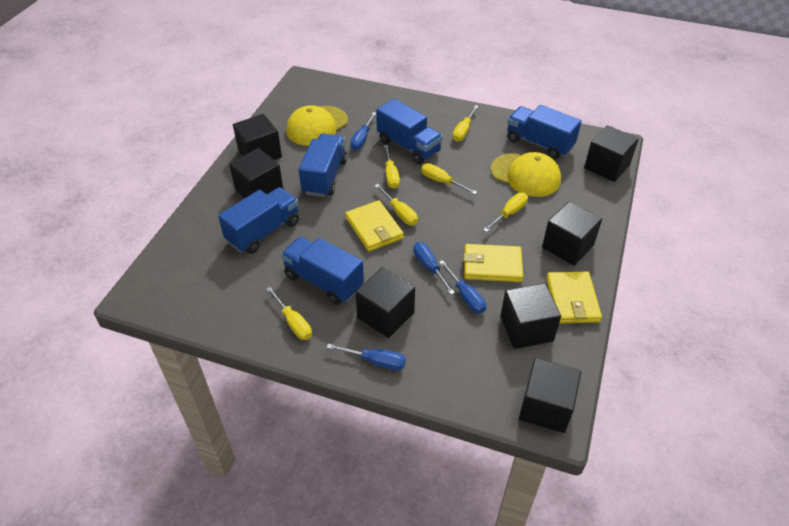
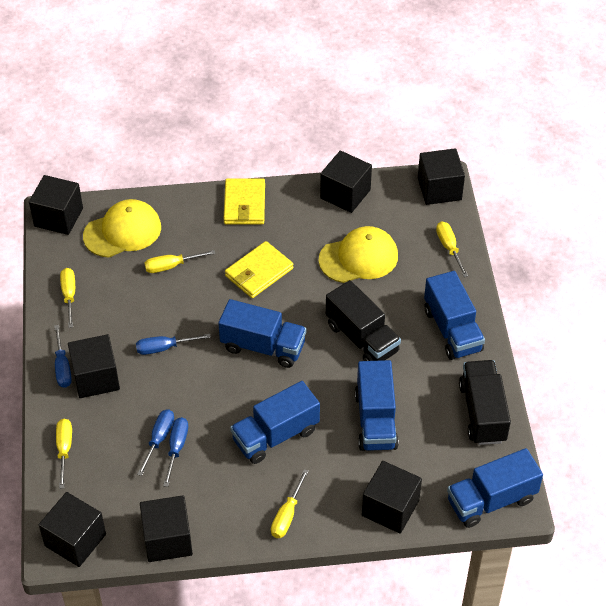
black truck: 0 -> 2
yellow screwdriver: 6 -> 5
yellow wallet: 3 -> 2

